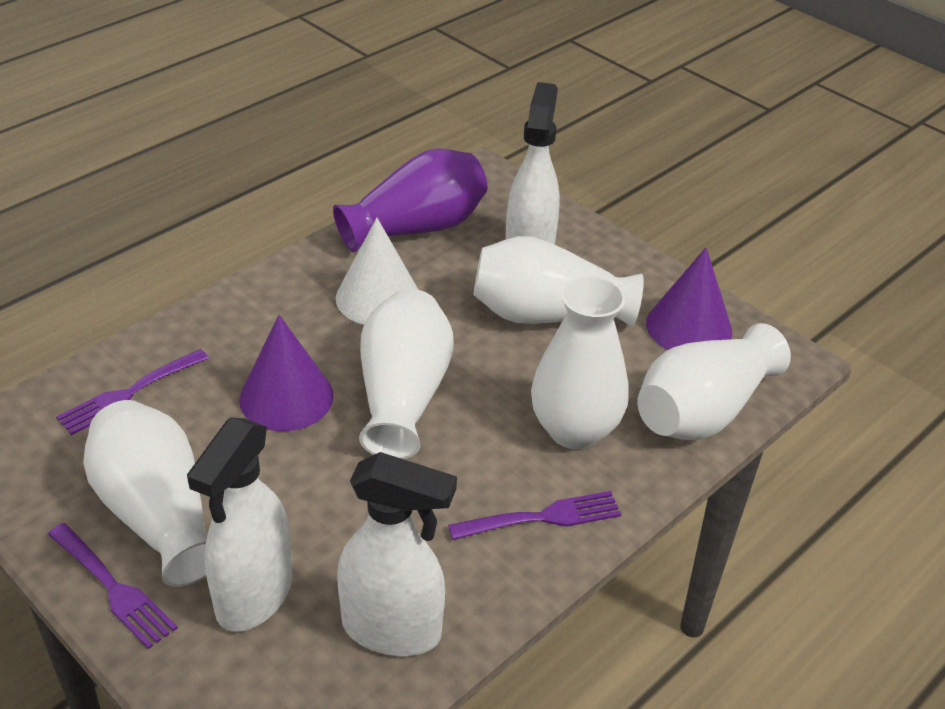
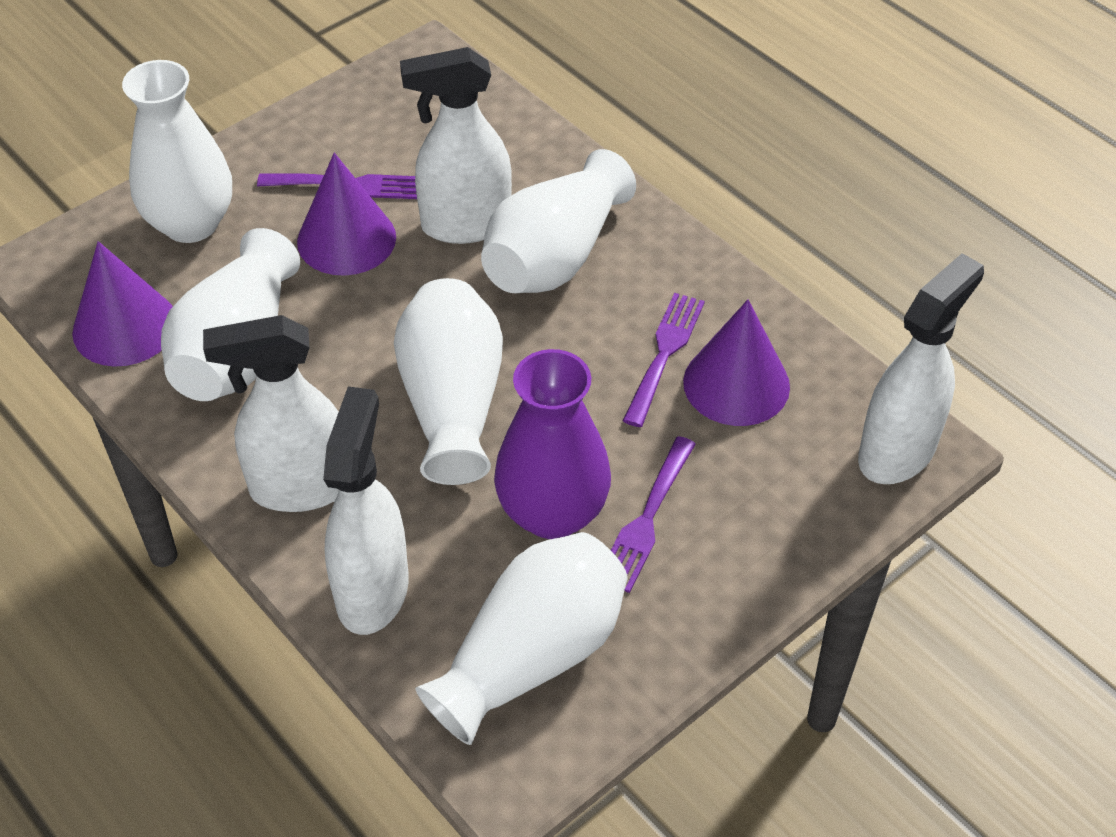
purple cone: 2 -> 3
white cone: 1 -> 0
white spray bottle: 3 -> 4

